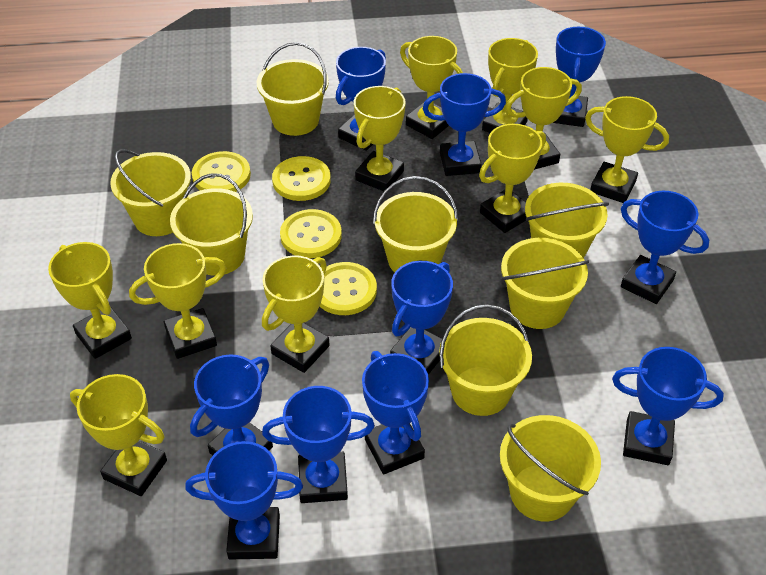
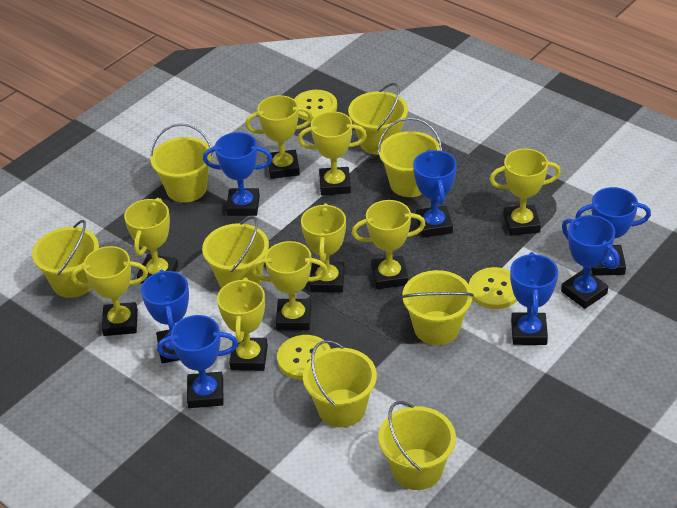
blue trophy: 10 -> 7
yellow button: 4 -> 3
yellow trophy: 10 -> 9

